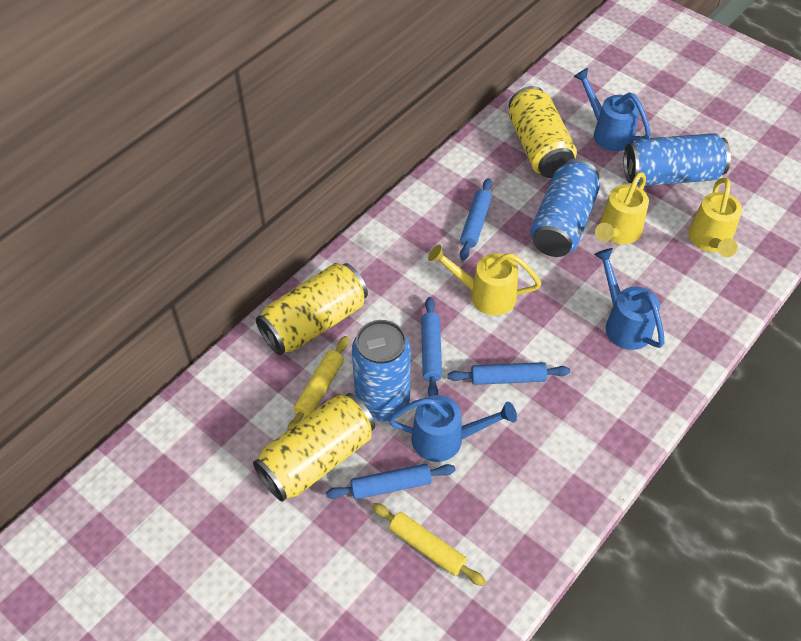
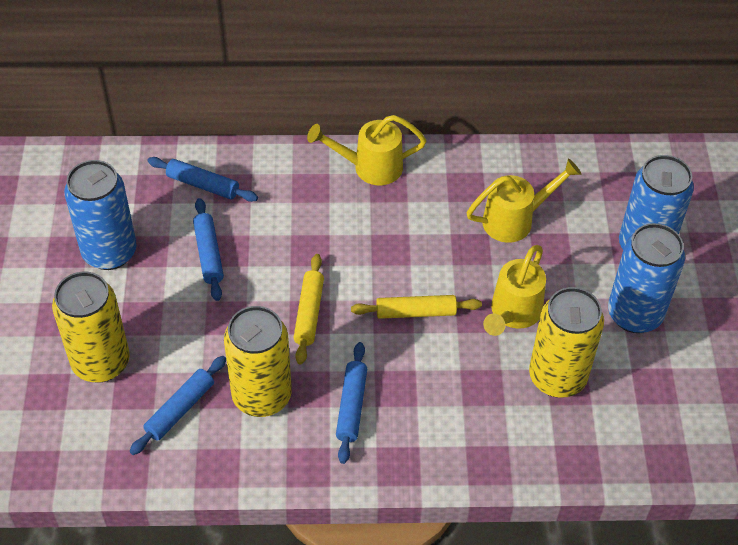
blue watering can: 3 -> 0

